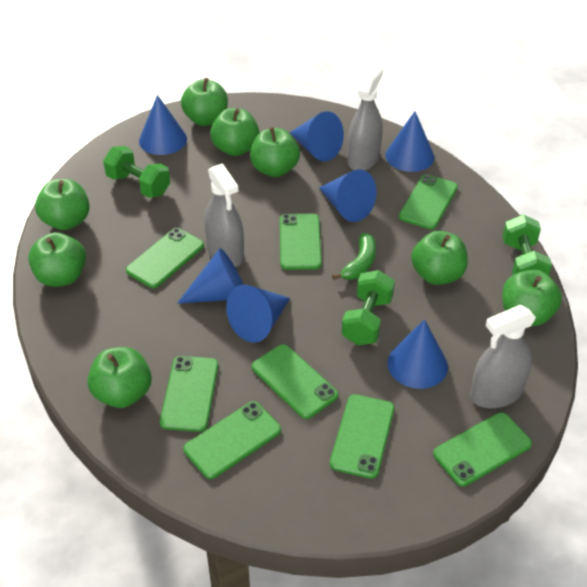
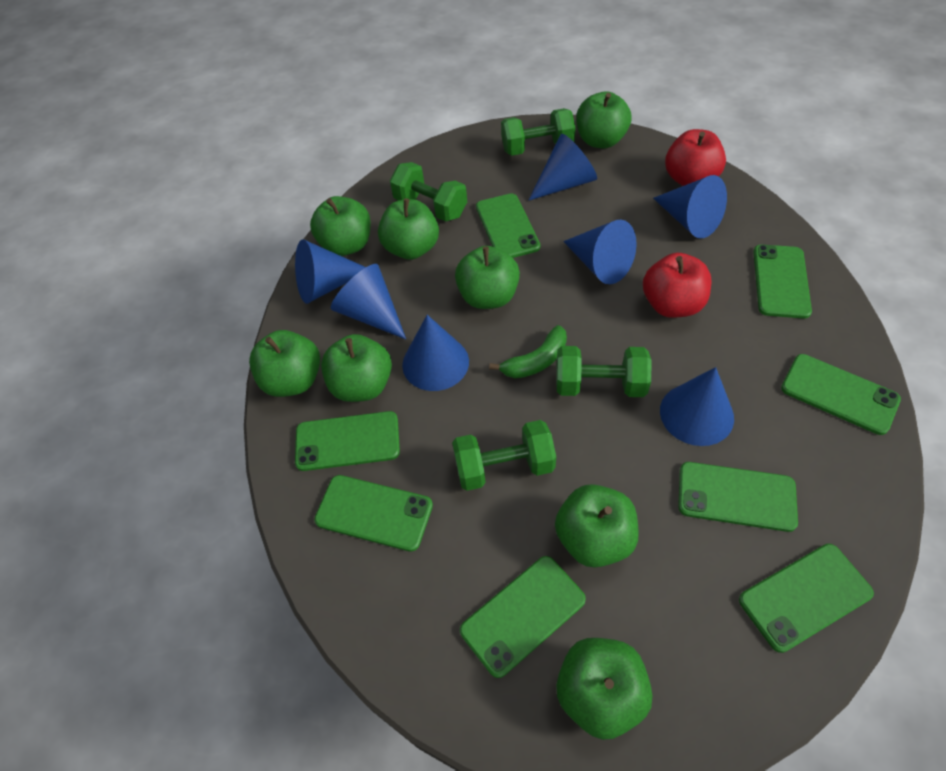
green dumbbell: 3 -> 4
grey spray bottle: 3 -> 0
red apple: 0 -> 2

